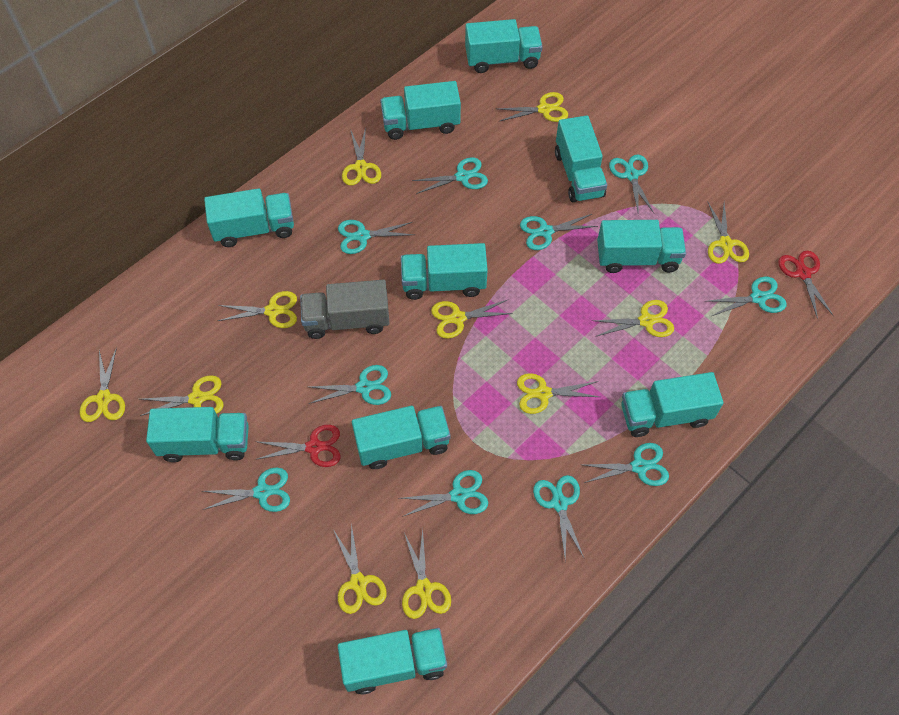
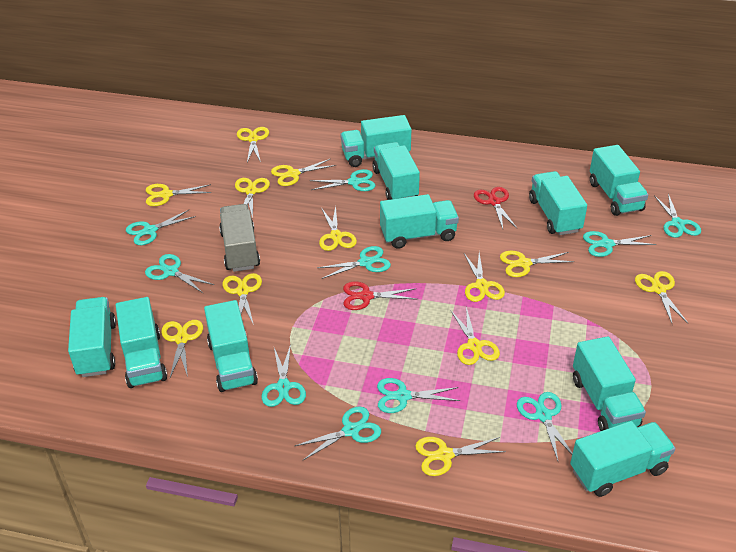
yellow scissors: 11 -> 12

